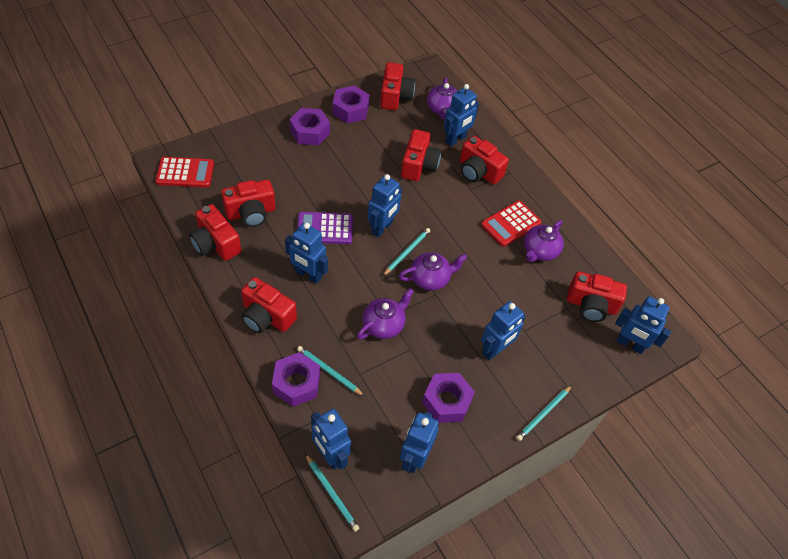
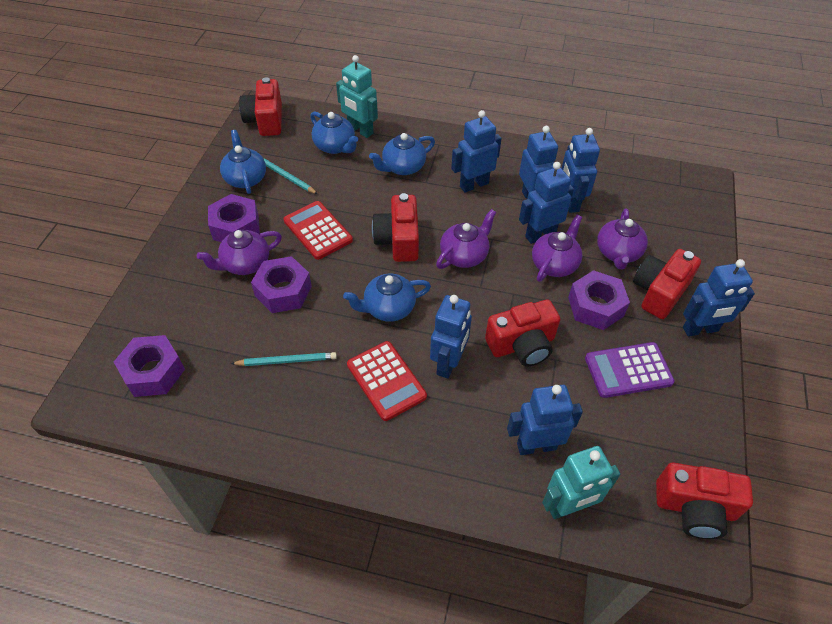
blue teapot: 0 -> 4
red camera: 7 -> 5
turquoise pencil: 4 -> 2
turquoise robot: 0 -> 2

